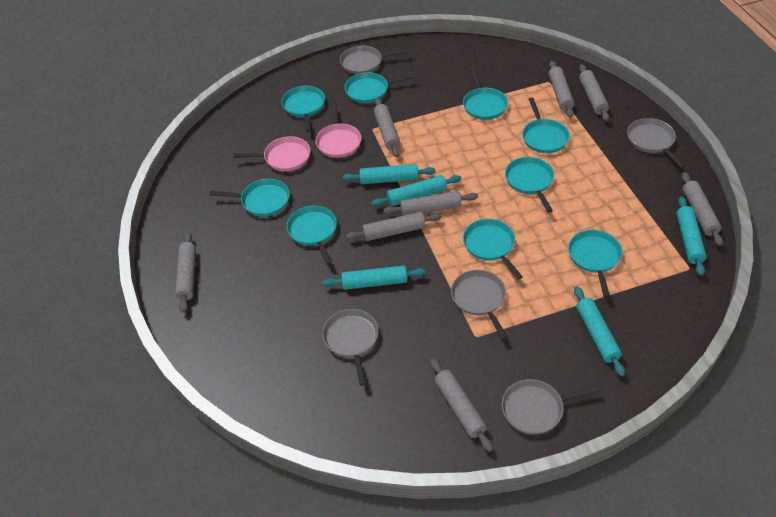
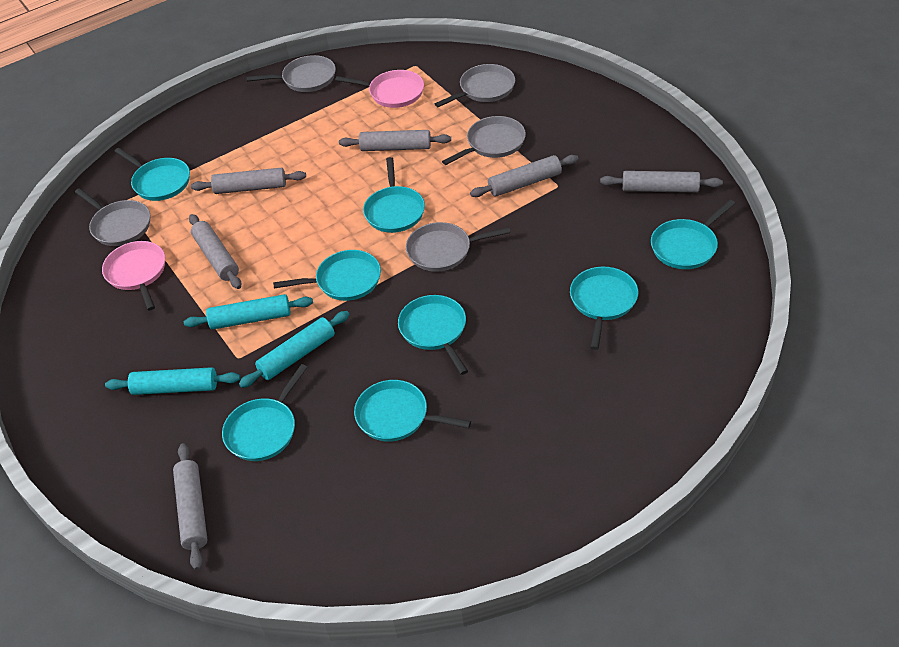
grey rolling pin: 8 -> 6
turquoise pan: 9 -> 8
turquoise rolling pin: 5 -> 3

